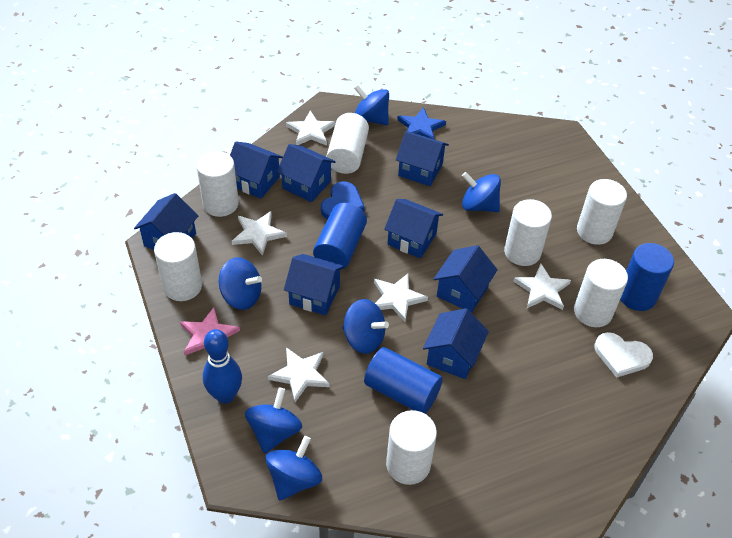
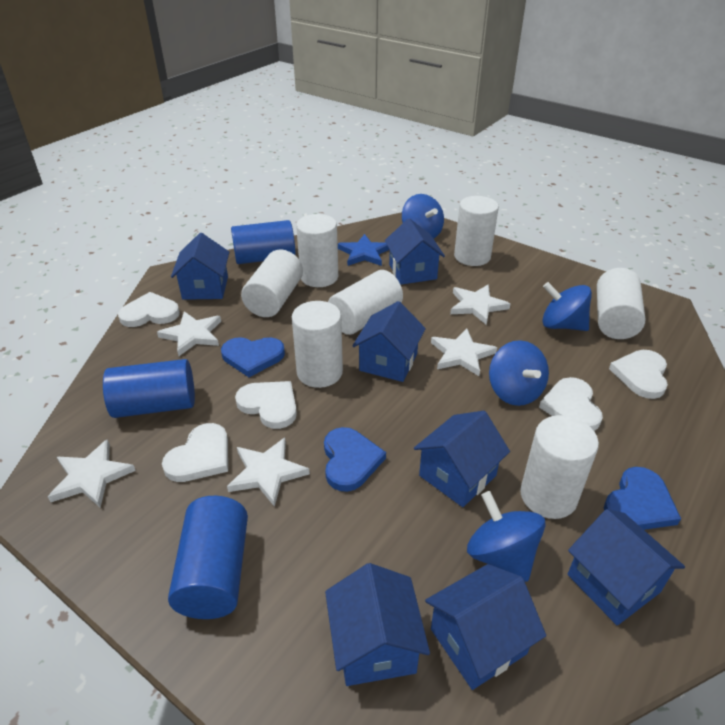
blue bowling pin: 1 -> 0
blue heart: 1 -> 3
blue house: 8 -> 7
blue spinning top: 6 -> 4
pink star: 1 -> 0
white heart: 1 -> 5

